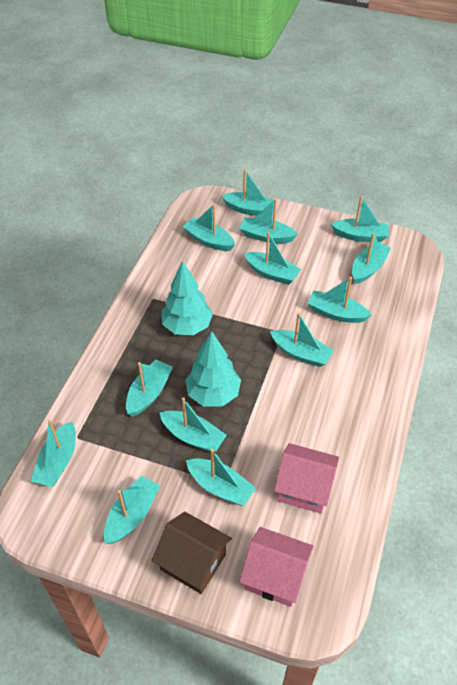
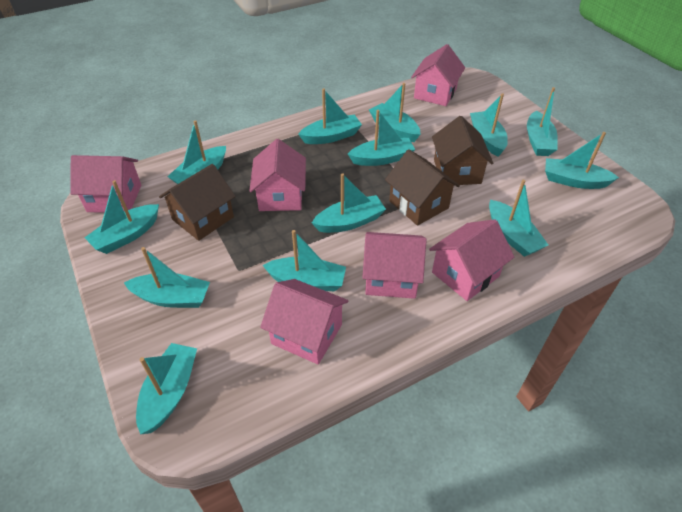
brown house: 1 -> 3
pink house: 2 -> 6
turquoise tree: 2 -> 0

